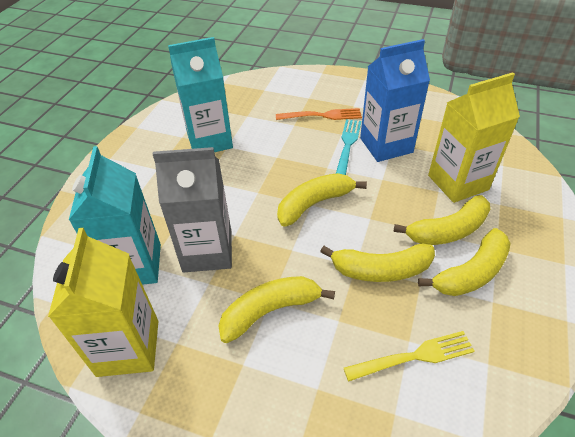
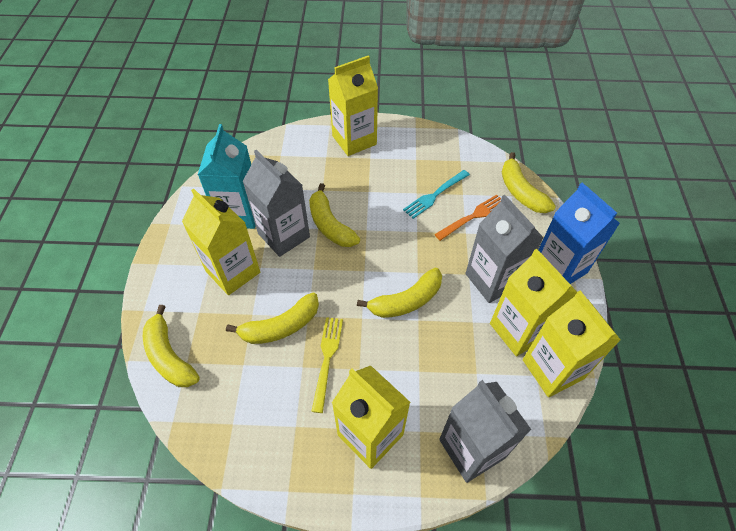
grey carton: 1 -> 3
turquoise carton: 2 -> 1
yellow carton: 2 -> 5

